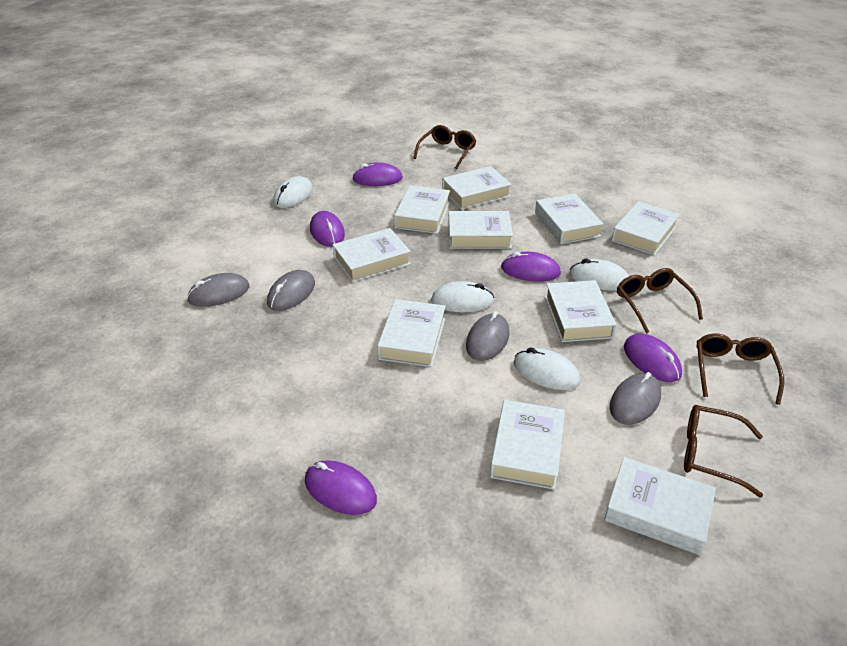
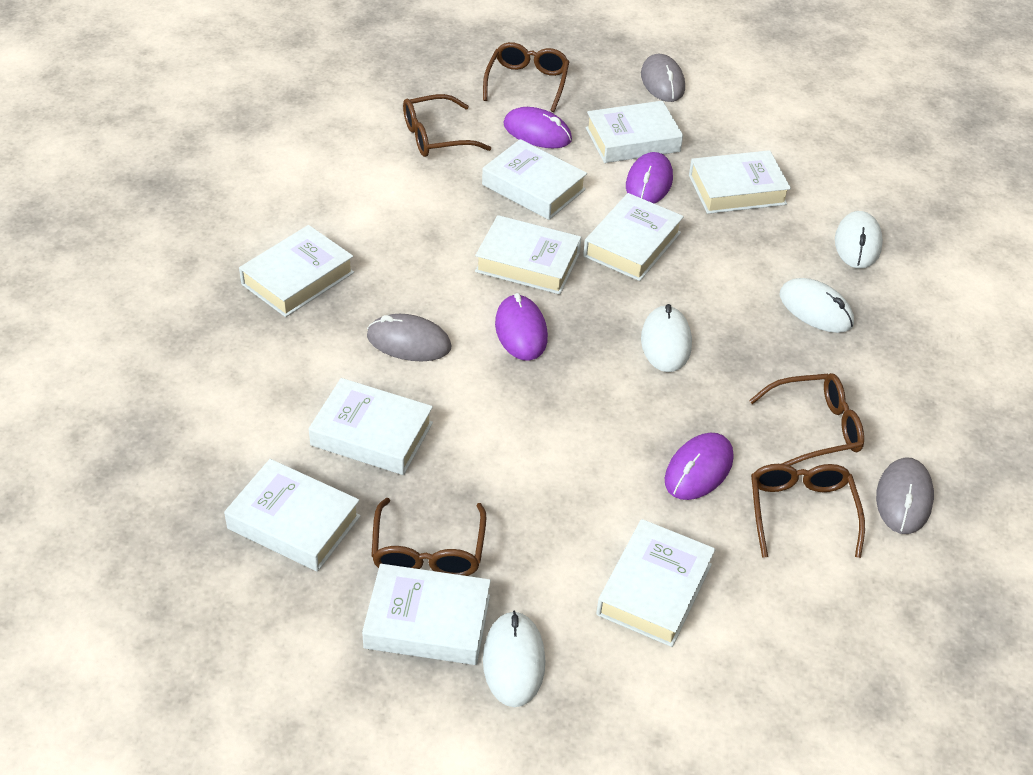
brown glasses: 4 -> 5
grey mouse: 4 -> 3
purple mouse: 5 -> 4

